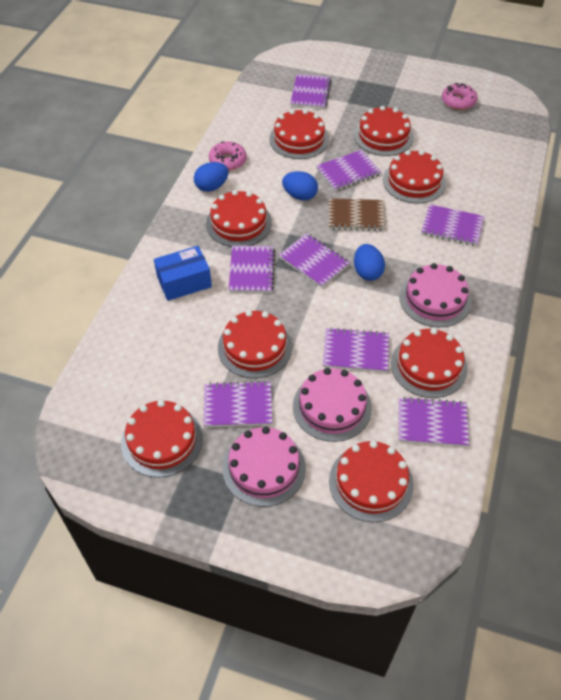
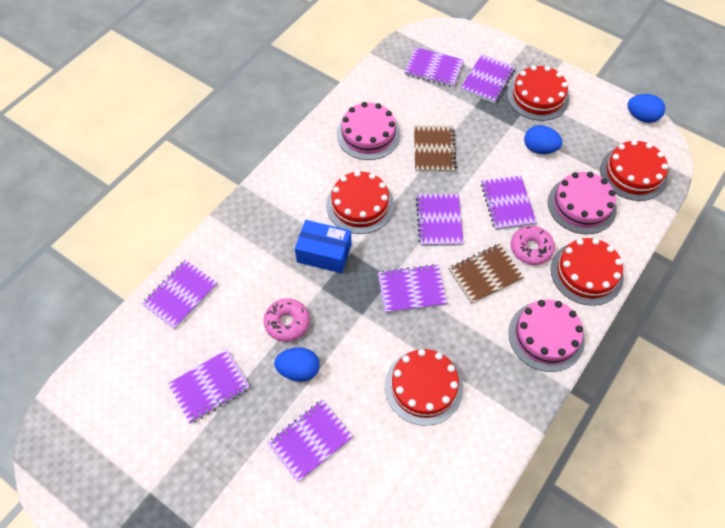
brown notebook: 1 -> 2
red cake: 8 -> 5

